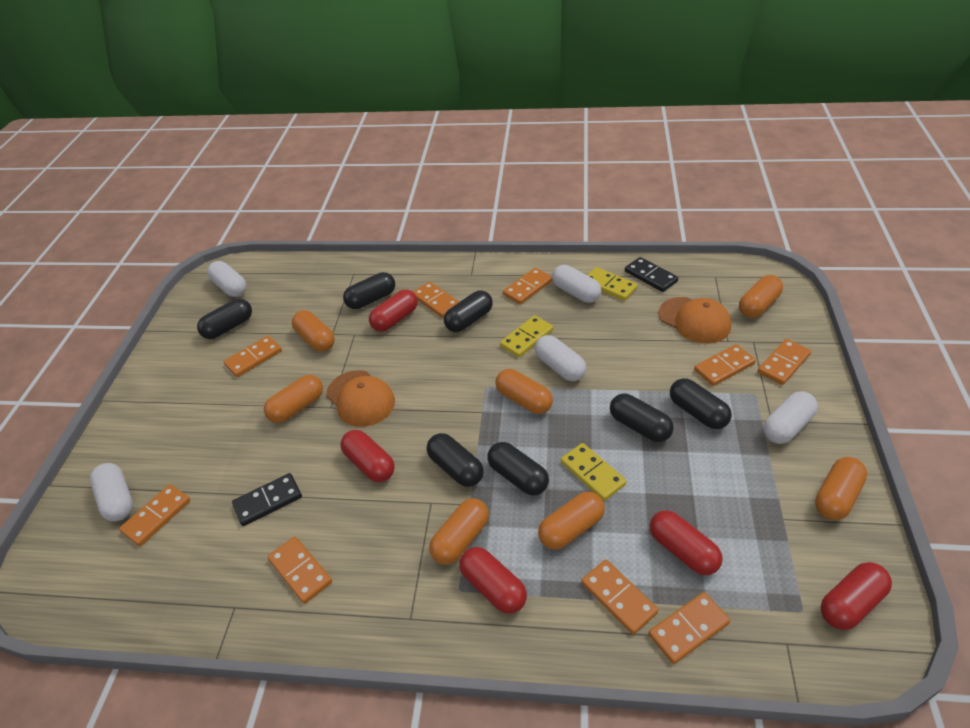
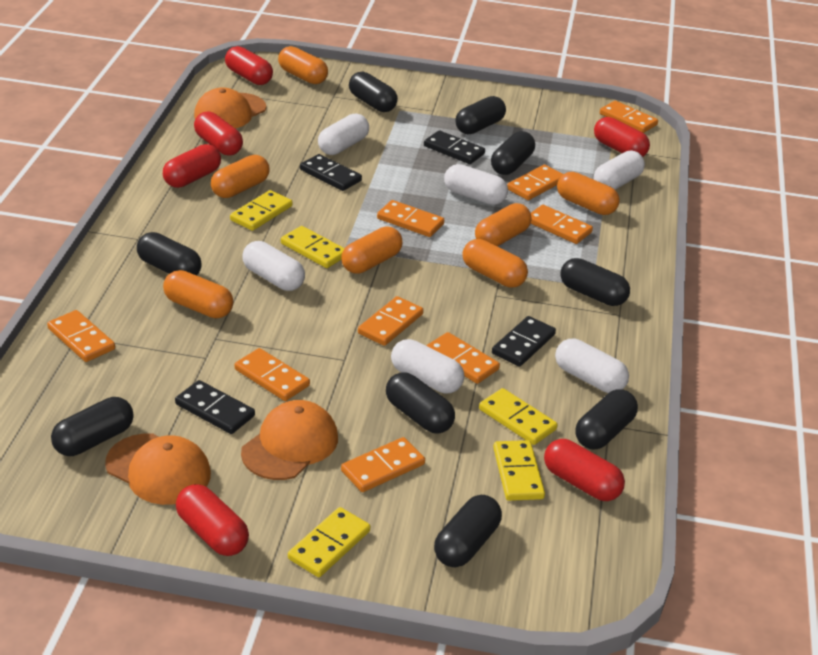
black capsule: 7 -> 9
black domino: 2 -> 4
orange cap: 2 -> 3
red capsule: 5 -> 6
white capsule: 5 -> 6
yellow domino: 3 -> 5

